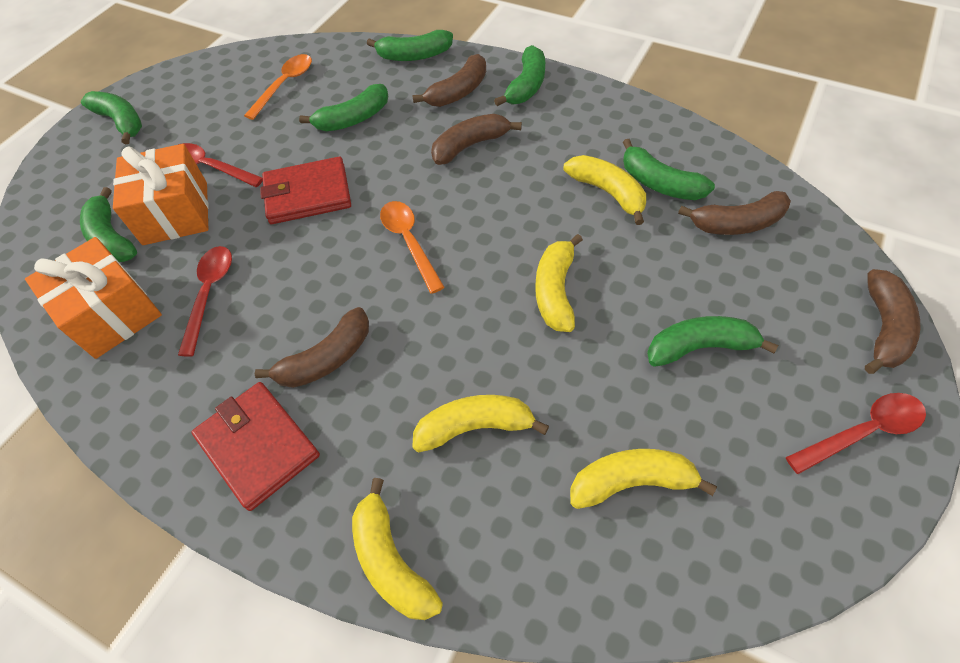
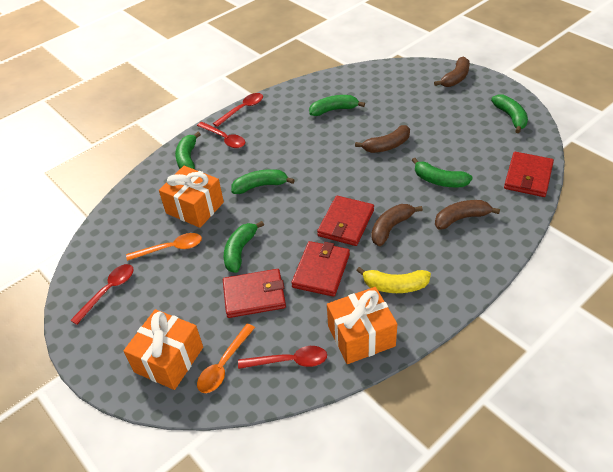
brown banana: 5 -> 4
green banana: 7 -> 6
orange gift: 2 -> 3
red spoon: 3 -> 4
red wallet: 2 -> 4
yellow banana: 5 -> 1

